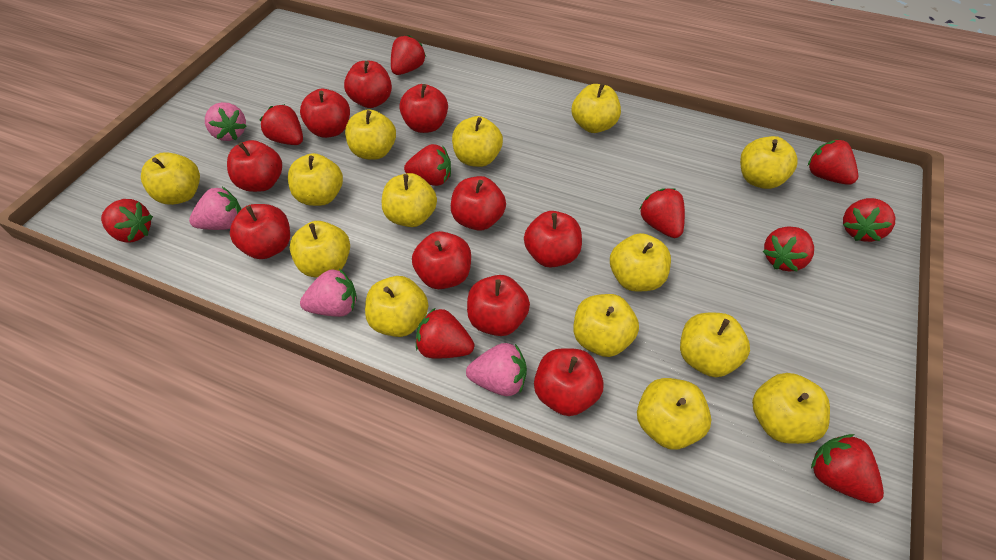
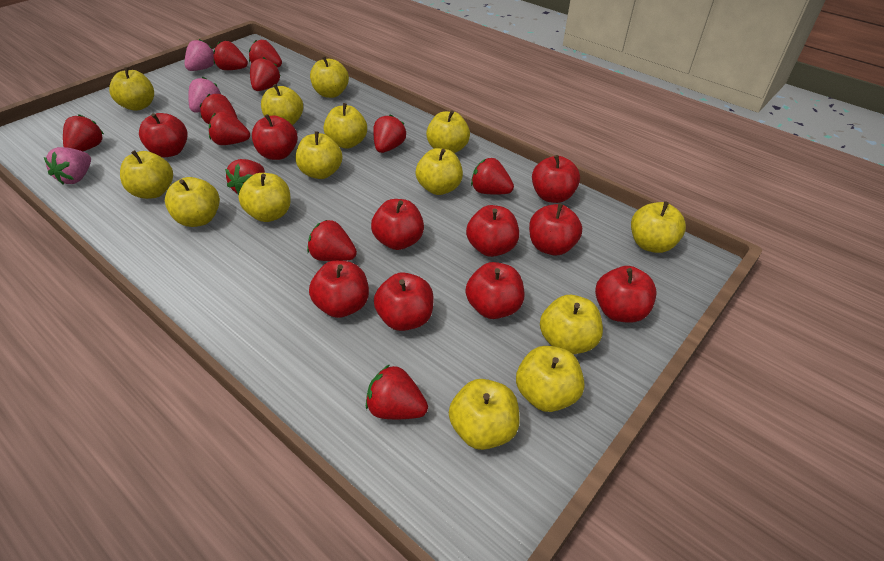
pink strawberry: 4 -> 3
red strawberry: 10 -> 11

